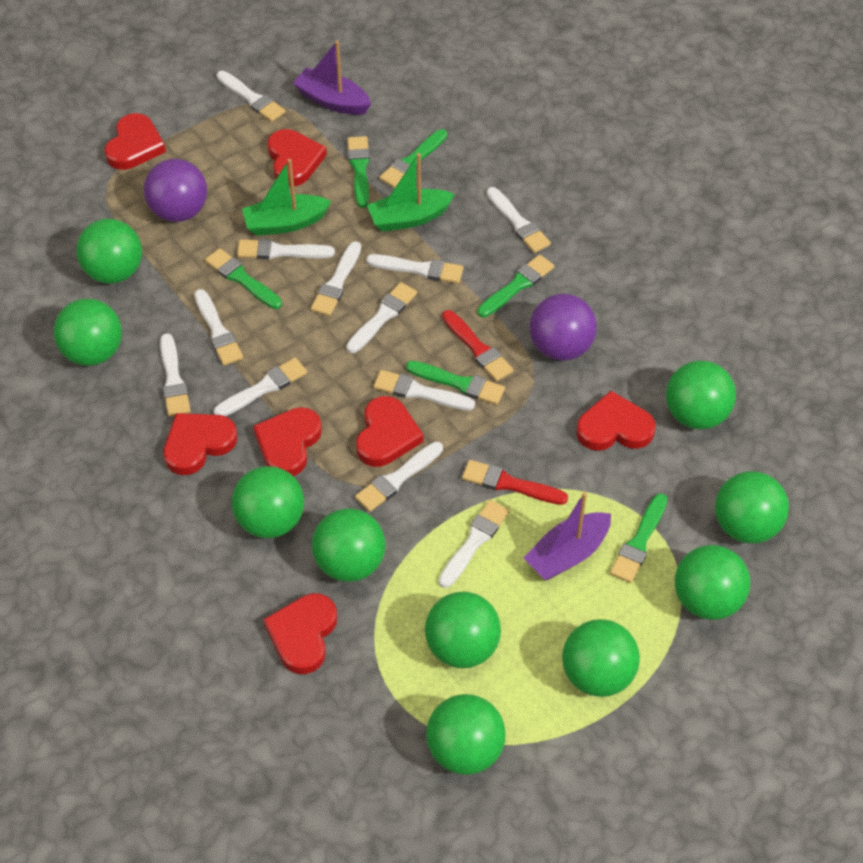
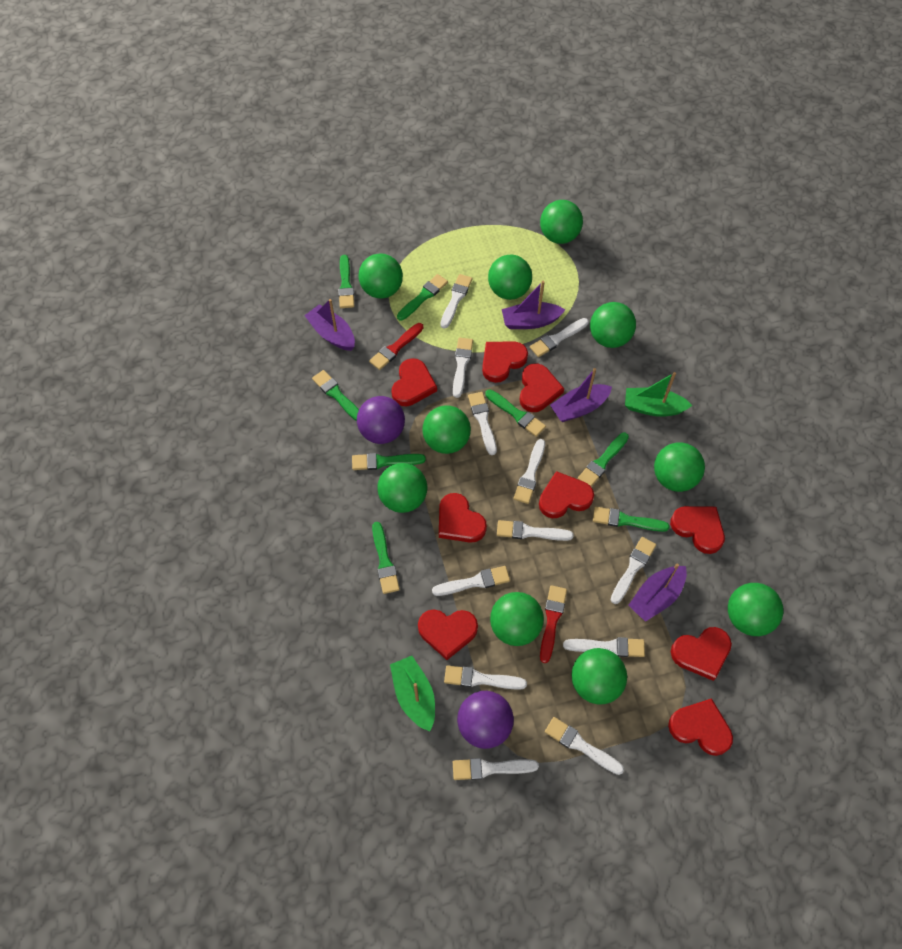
green brush: 6 -> 8
purple boat: 2 -> 4
red heart: 7 -> 9

